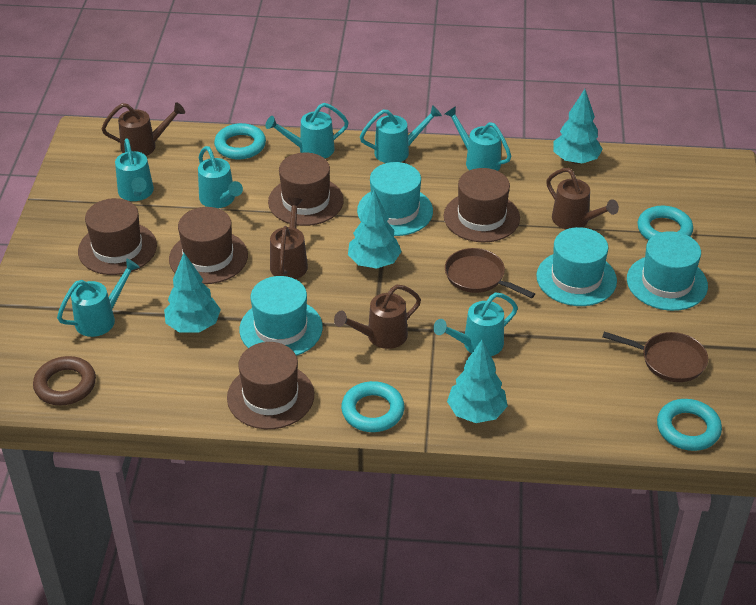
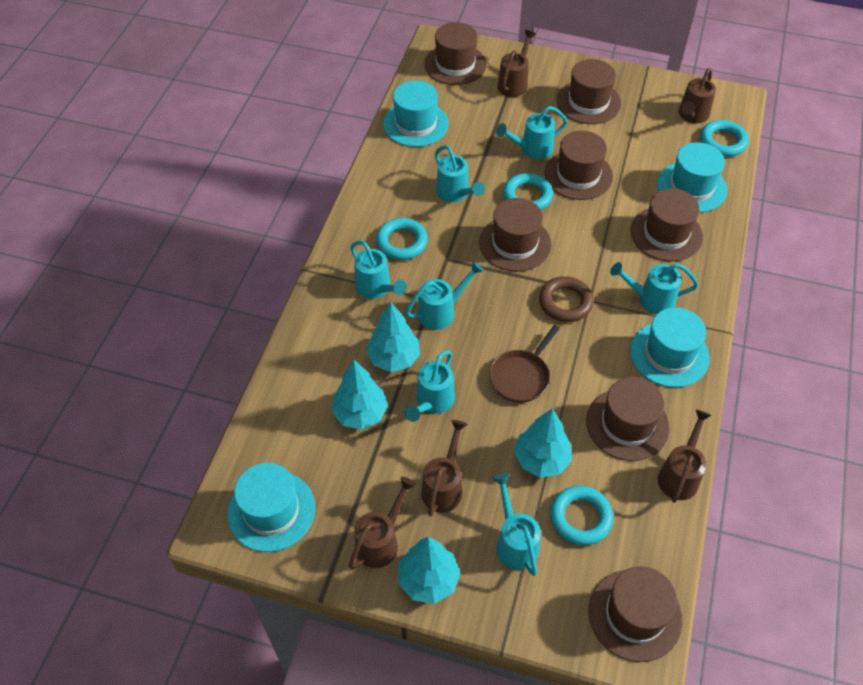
brown hat: 5 -> 7
brown pan: 2 -> 1
brown watering can: 4 -> 5

